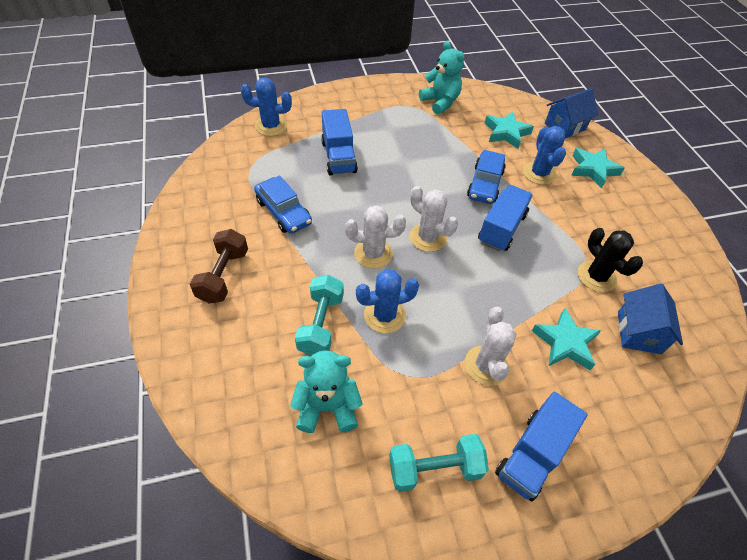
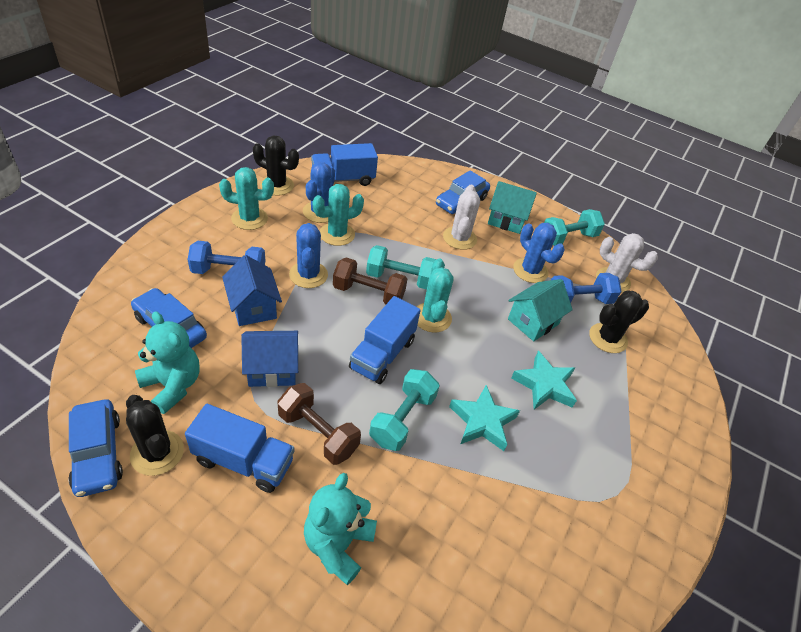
black cactus: 1 -> 3
blue car: 2 -> 3
blue dumbbell: 0 -> 2
brown dumbbell: 1 -> 2
turquoise cactus: 0 -> 3
turquoise dumbbell: 2 -> 3
turquoise house: 0 -> 2
turquoise star: 3 -> 2
white cactus: 3 -> 2

